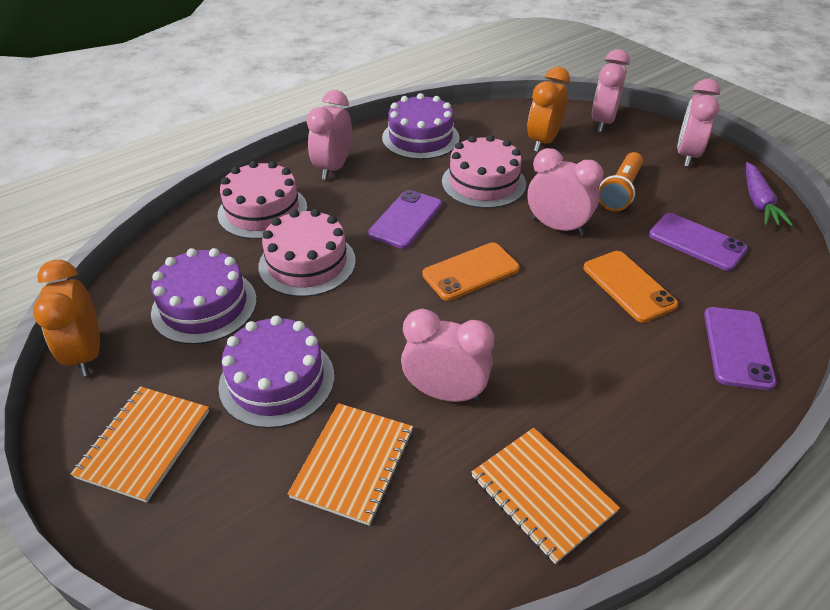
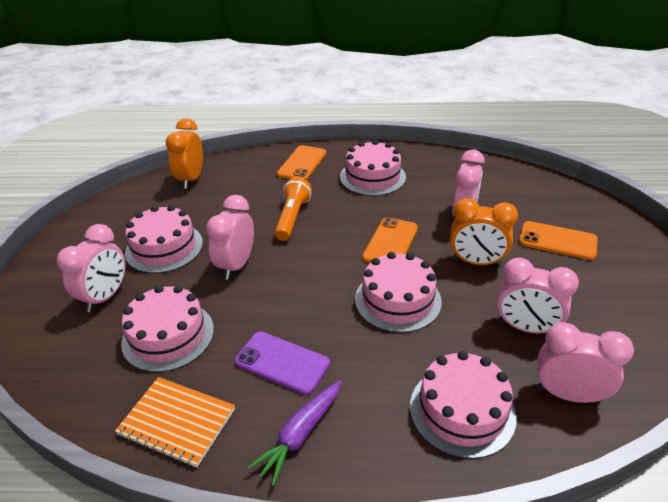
orange notebook: 3 -> 1
orange phone: 2 -> 3
pink cake: 3 -> 5
purple cake: 3 -> 0
purple phone: 3 -> 1

